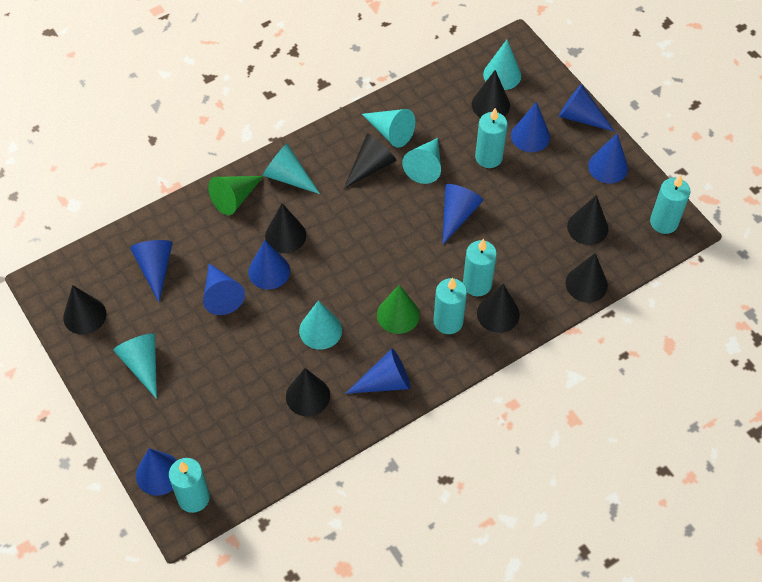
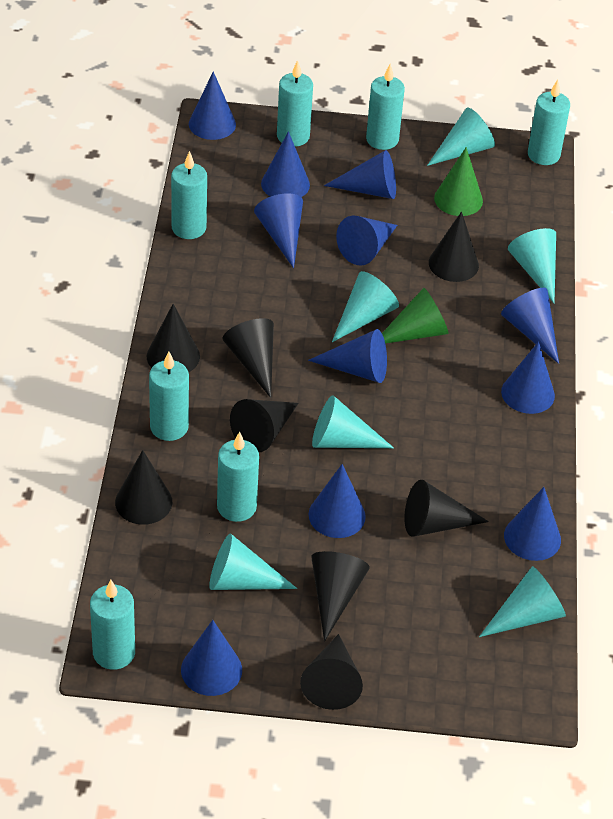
blue cone: 9 -> 11
turquoise candle: 5 -> 7

